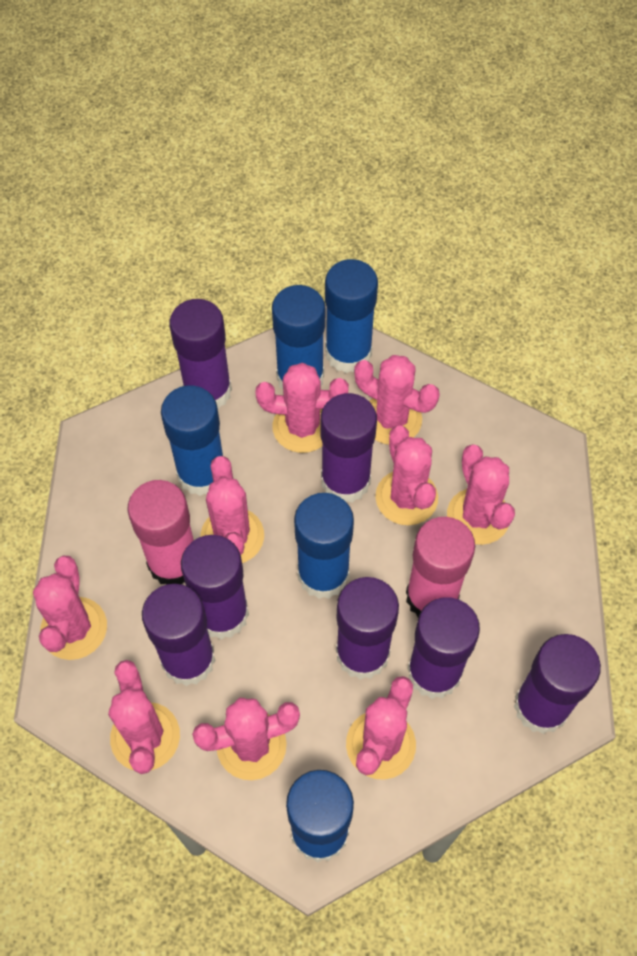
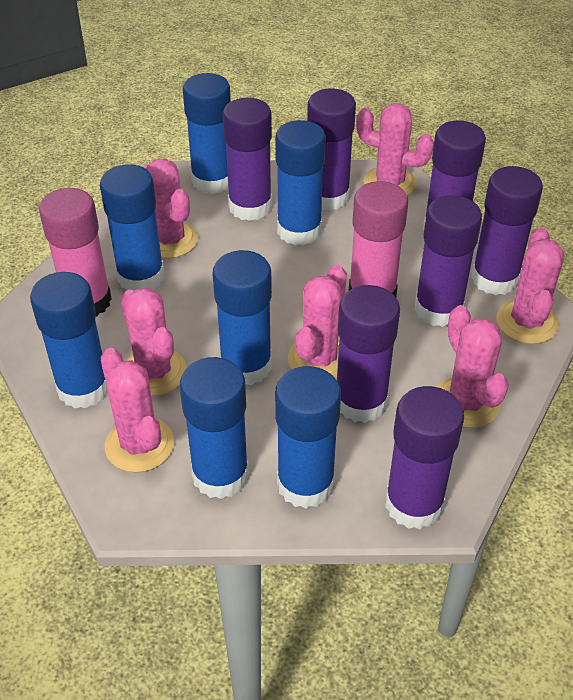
blue glue stick: 5 -> 7
pink cactus: 9 -> 7

